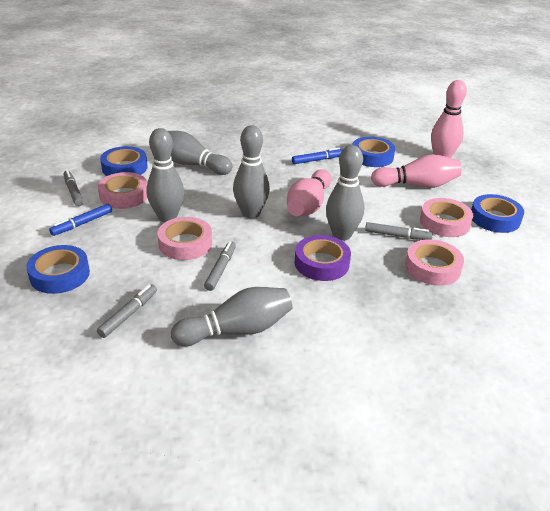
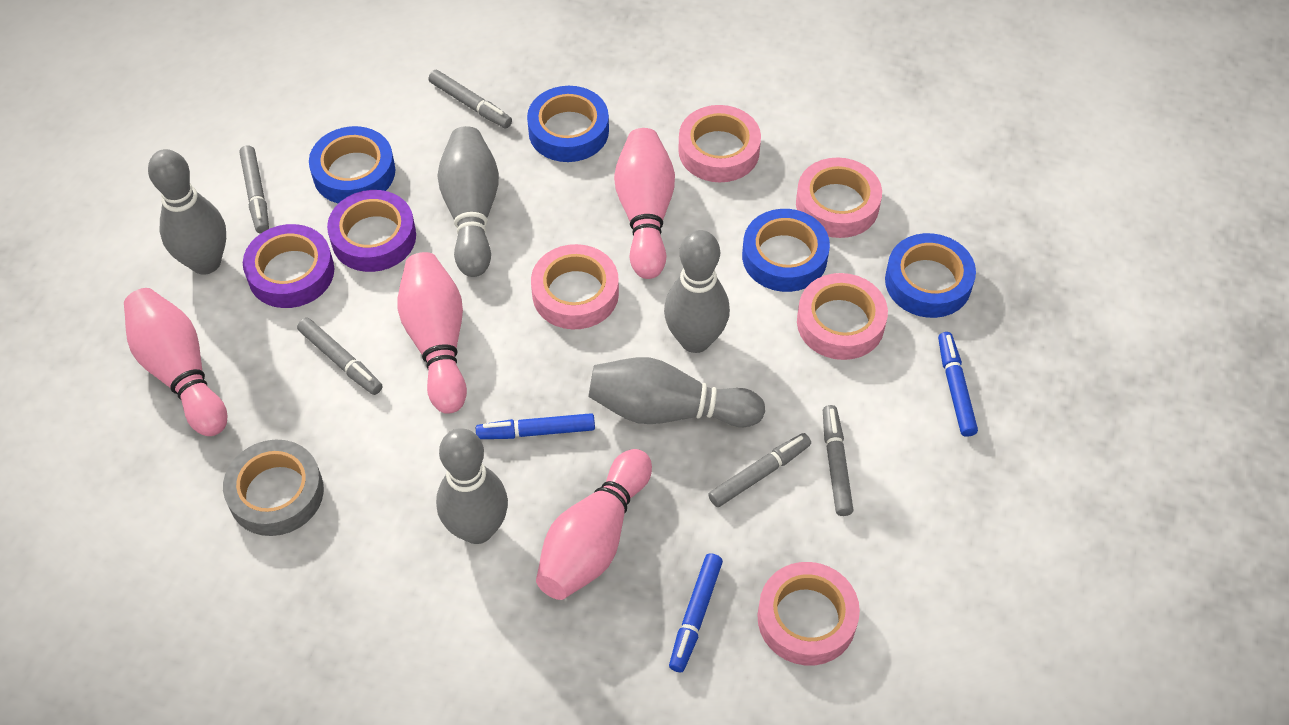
blue marker: 2 -> 3
grey marker: 4 -> 5
grey tape: 0 -> 1
pink bowling pin: 3 -> 4
pink tape: 4 -> 5
purple tape: 1 -> 2

